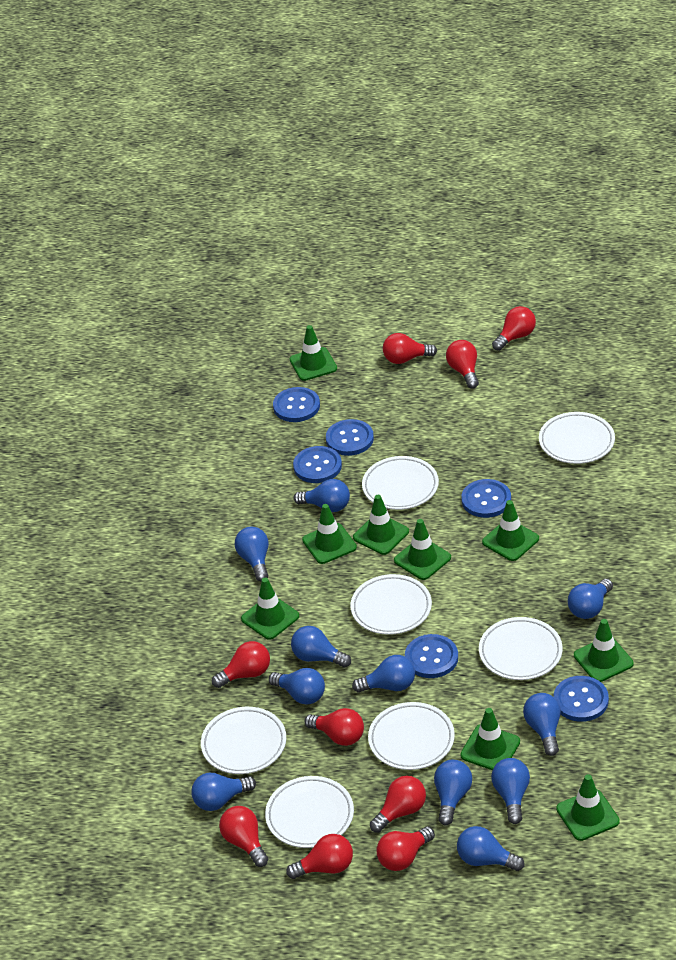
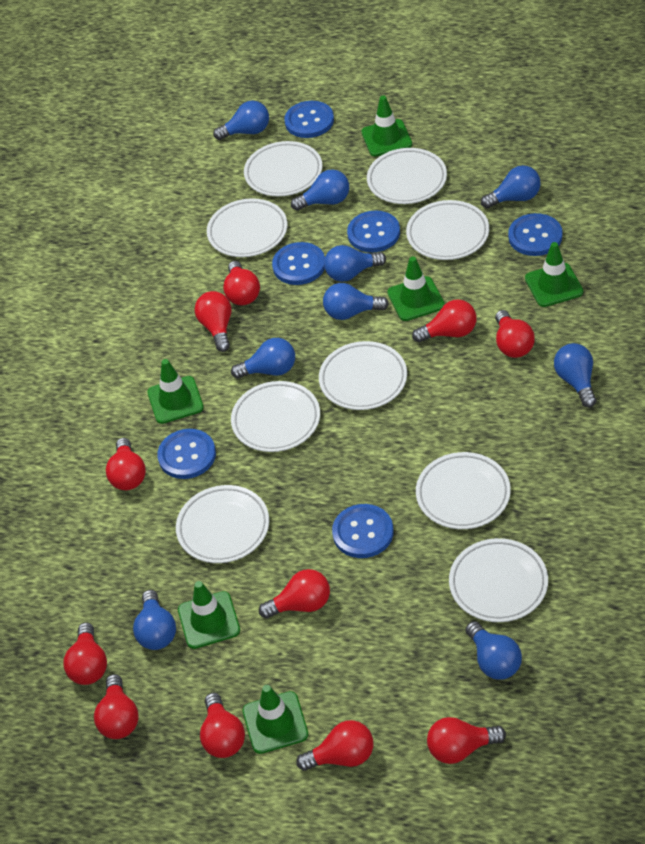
blue light bulb: 11 -> 9
green traffic cone: 9 -> 6
red light bulb: 9 -> 11
white plate: 7 -> 9

